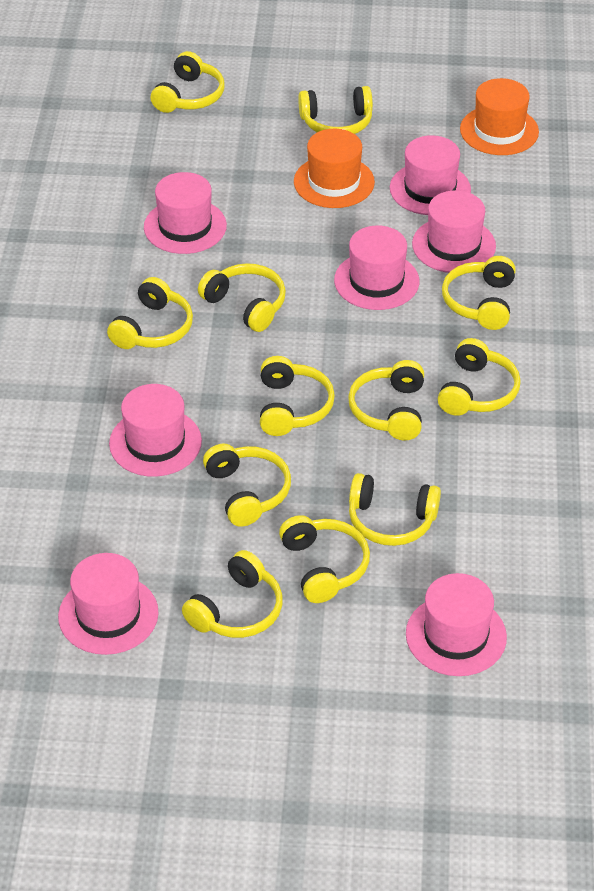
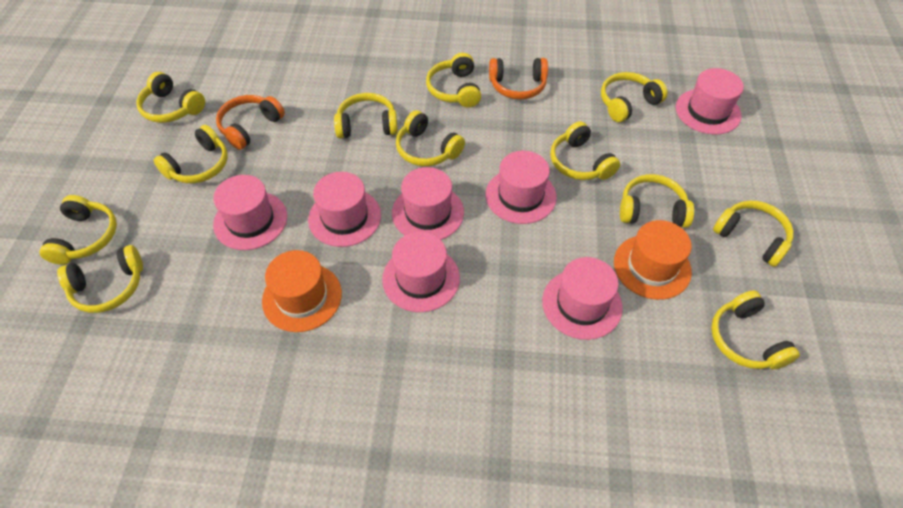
orange headphones: 0 -> 2

